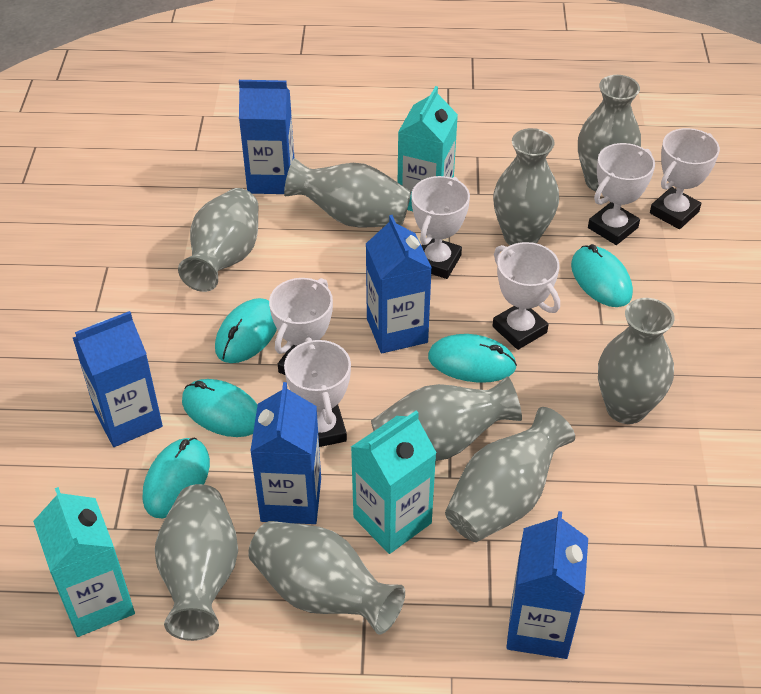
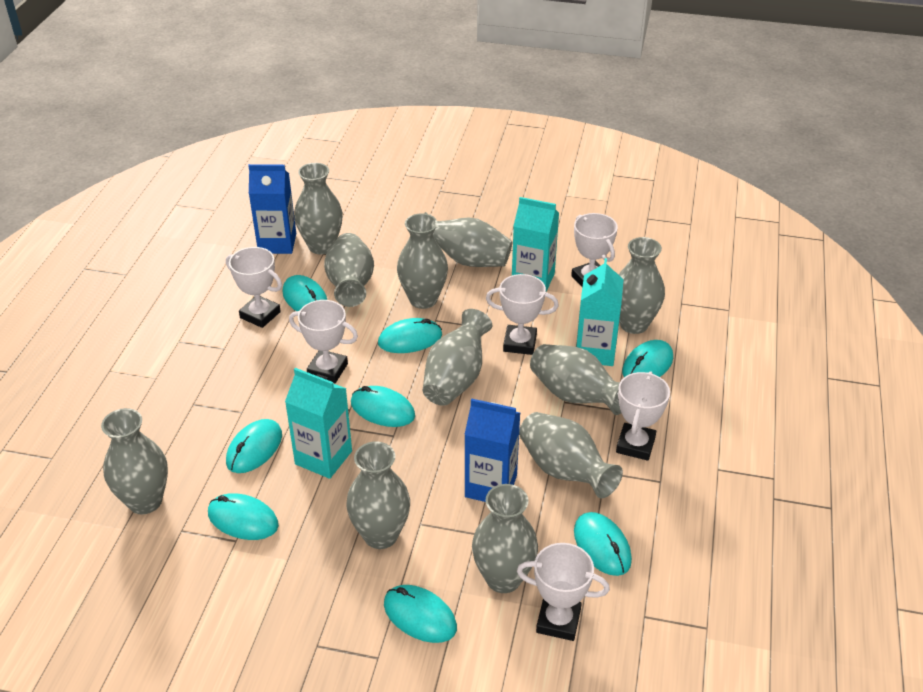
blue carton: 5 -> 2
grey vase: 9 -> 11
turquoise mouse: 5 -> 8

